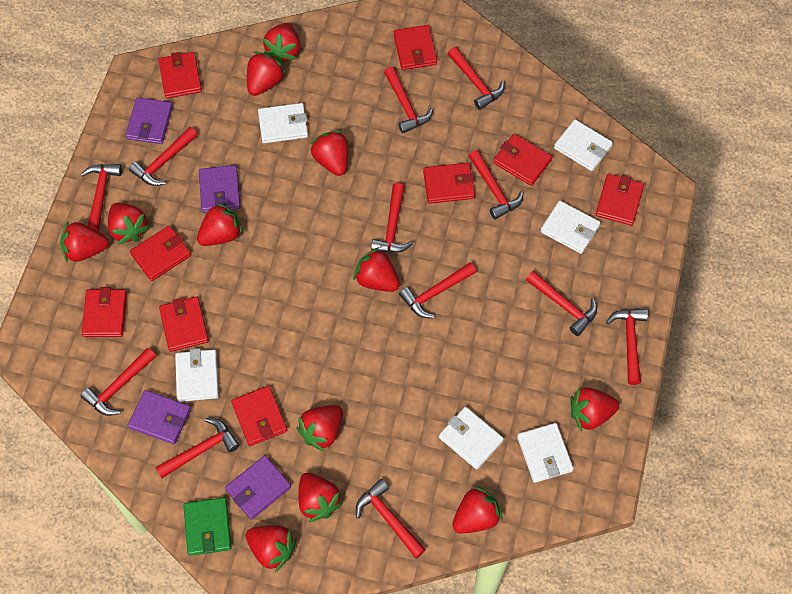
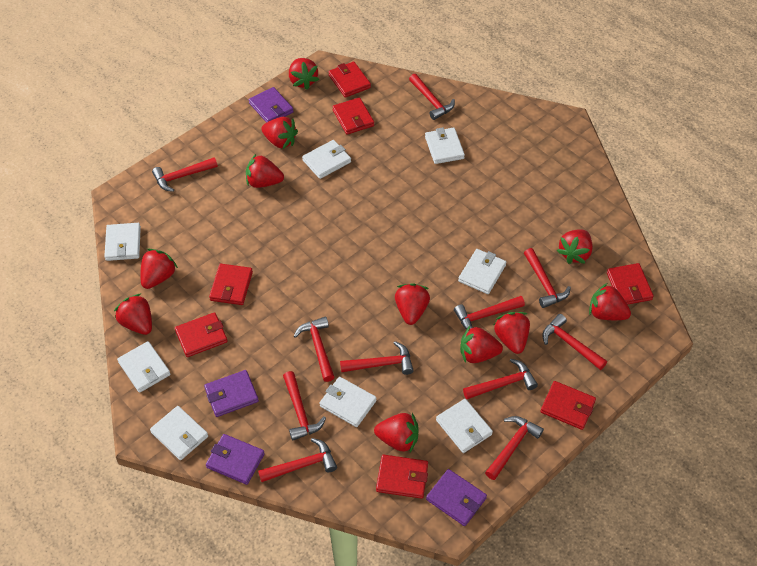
green wallet: 1 -> 0
red hammer: 12 -> 11
red strawberry: 12 -> 11
red wallet: 9 -> 7
white wallet: 6 -> 8

